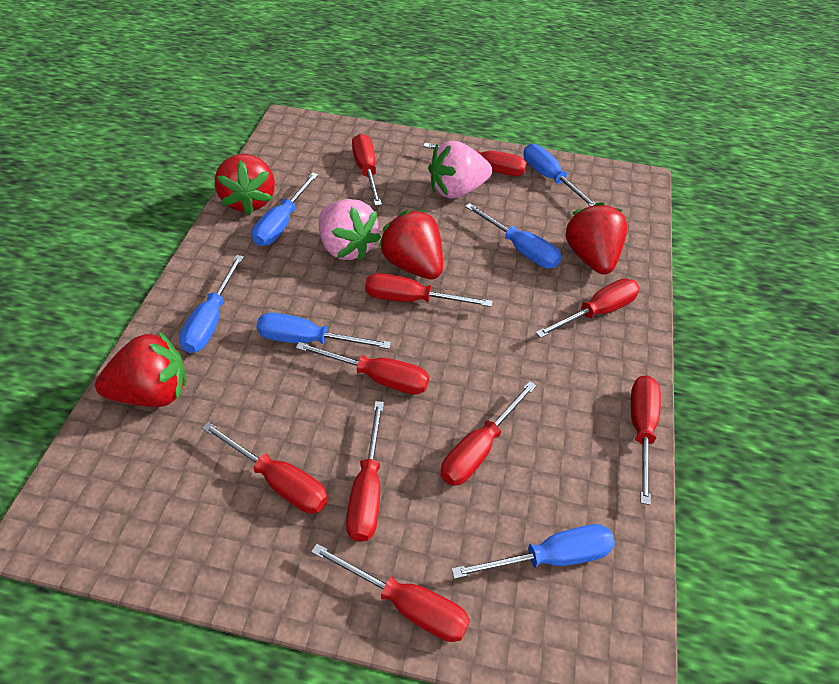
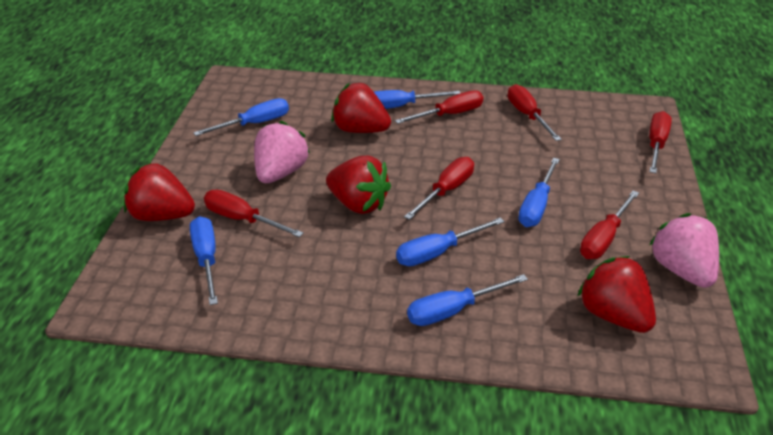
red screwdriver: 10 -> 6

